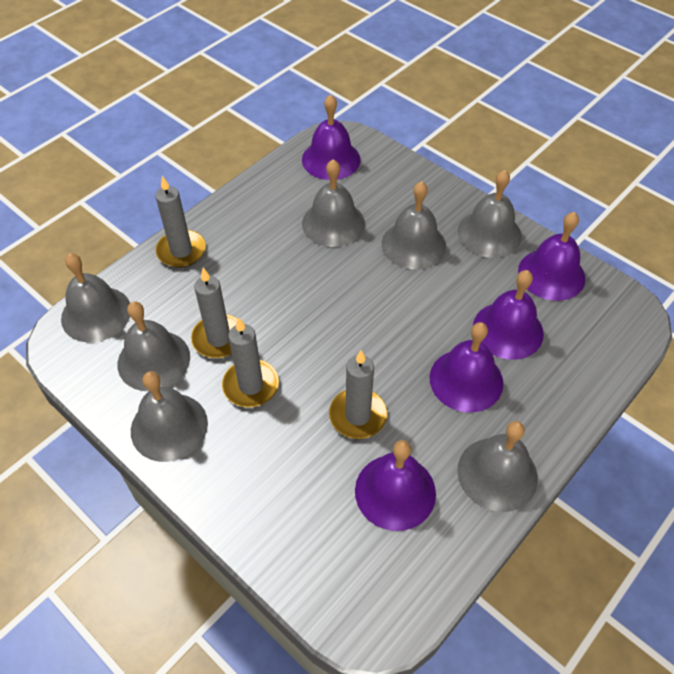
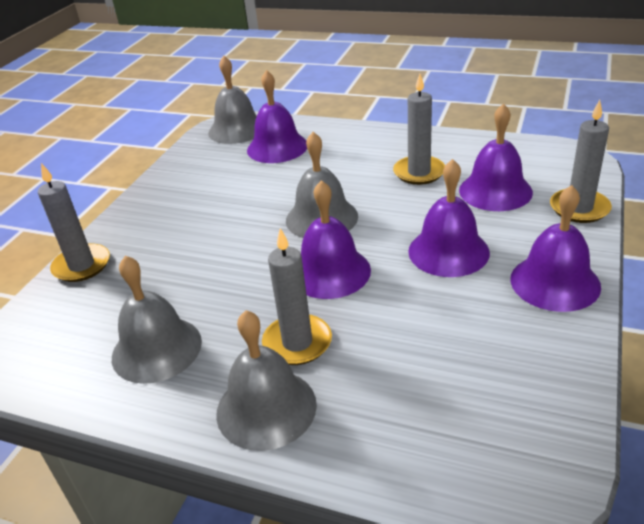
grey bell: 7 -> 4

